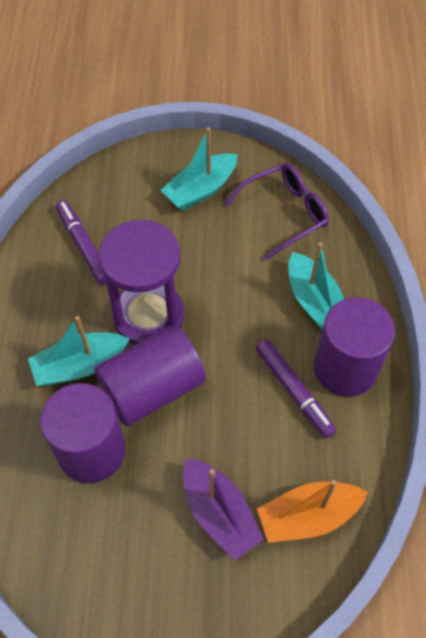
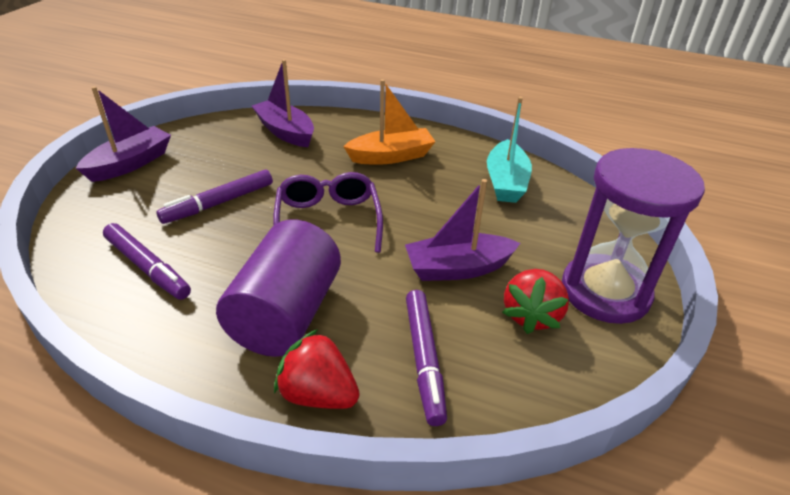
purple boat: 1 -> 3
purple cylinder: 3 -> 1
purple marker: 2 -> 3
red strawberry: 0 -> 2
turquoise boat: 3 -> 1

